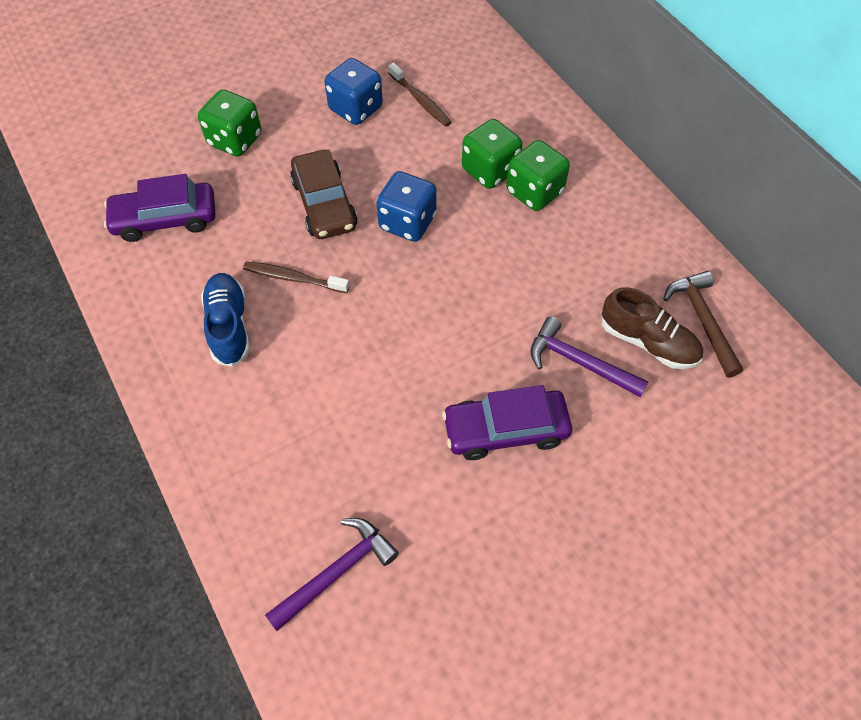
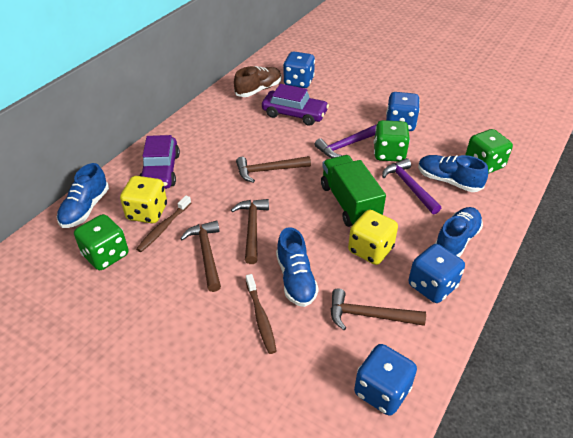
blue dice: 2 -> 4
blue shoe: 1 -> 4
brown car: 1 -> 0
brown hammer: 1 -> 4
green truck: 0 -> 1
yellow dice: 0 -> 2

